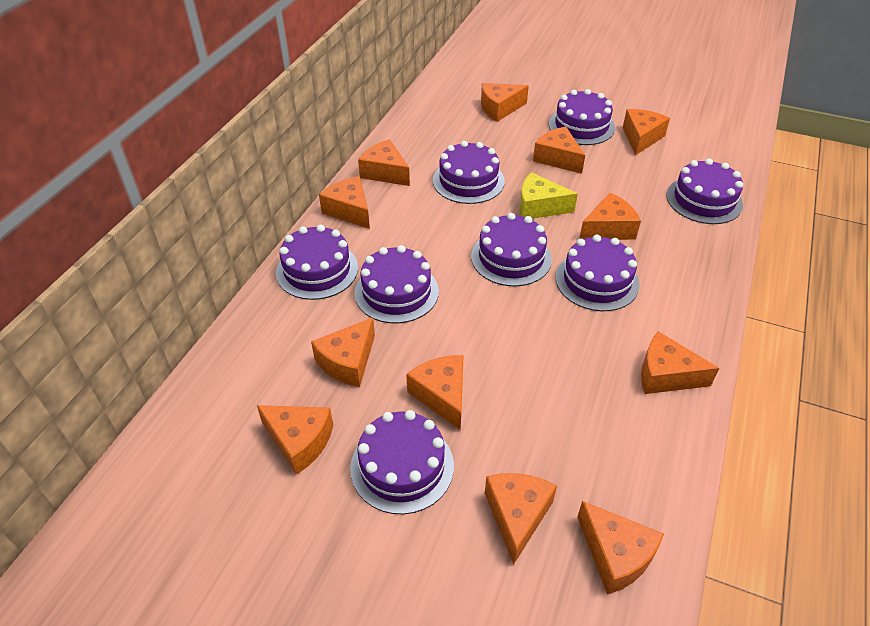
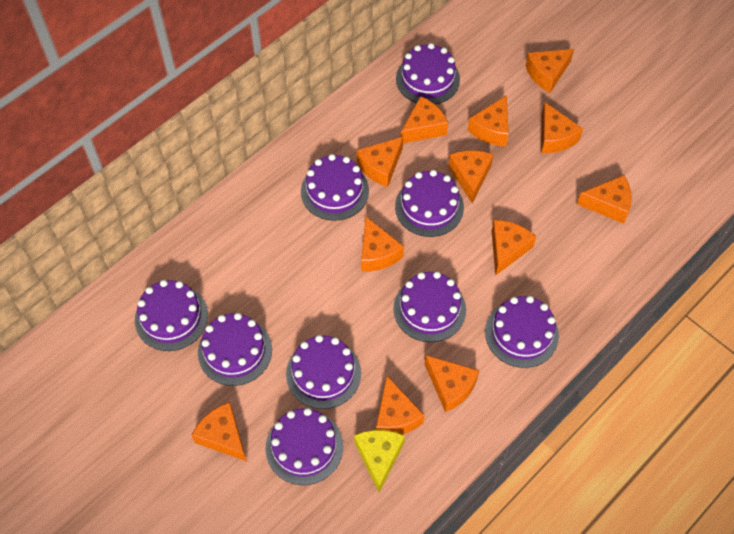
purple cake: 8 -> 9

